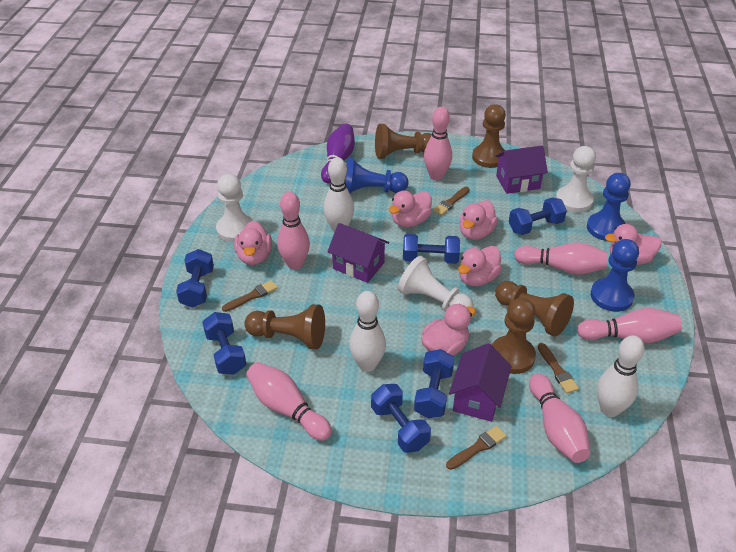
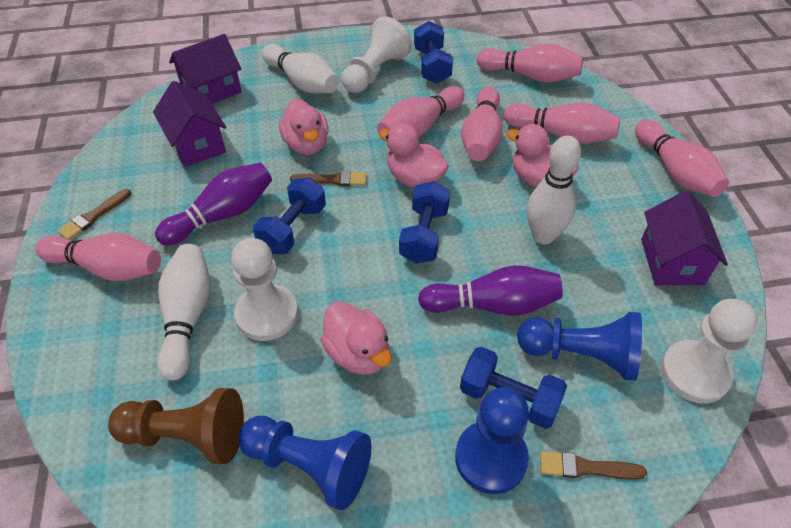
blue dumbbell: 6 -> 4
brown brush: 4 -> 3
brown pawn: 5 -> 1
pink duck: 6 -> 4
purple bowling pin: 1 -> 2

